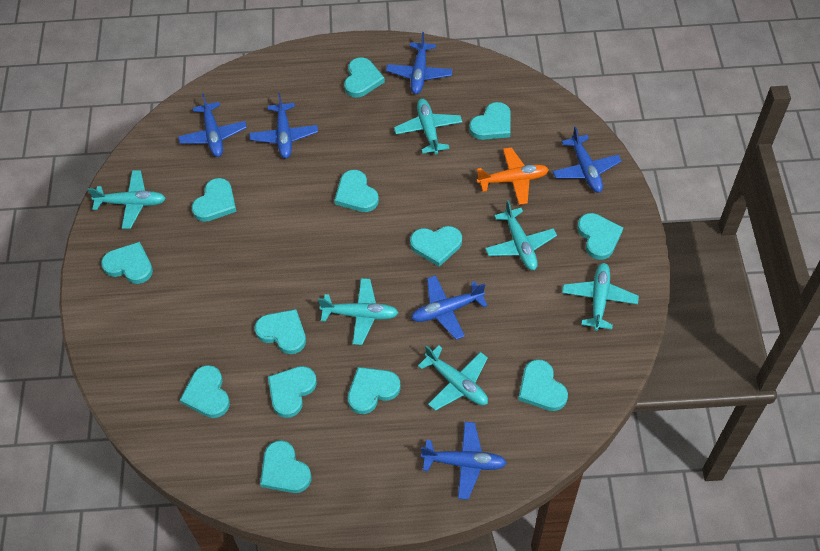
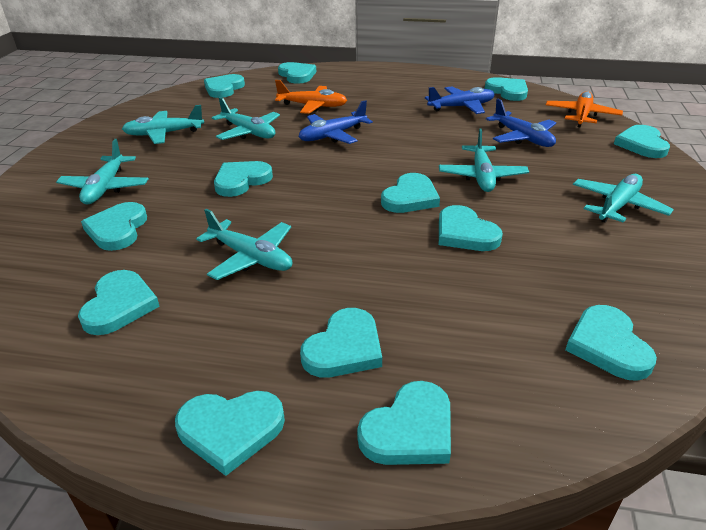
blue plane: 6 -> 3
orange plane: 1 -> 2

